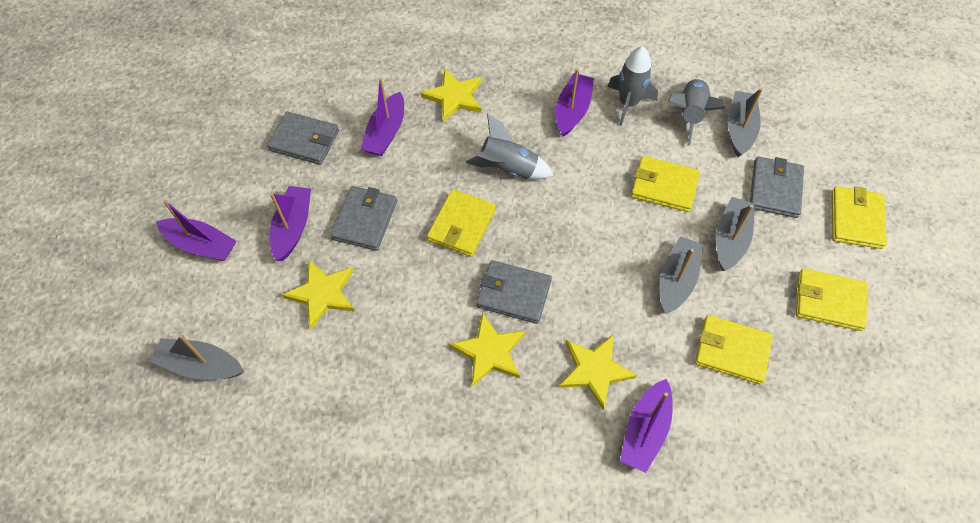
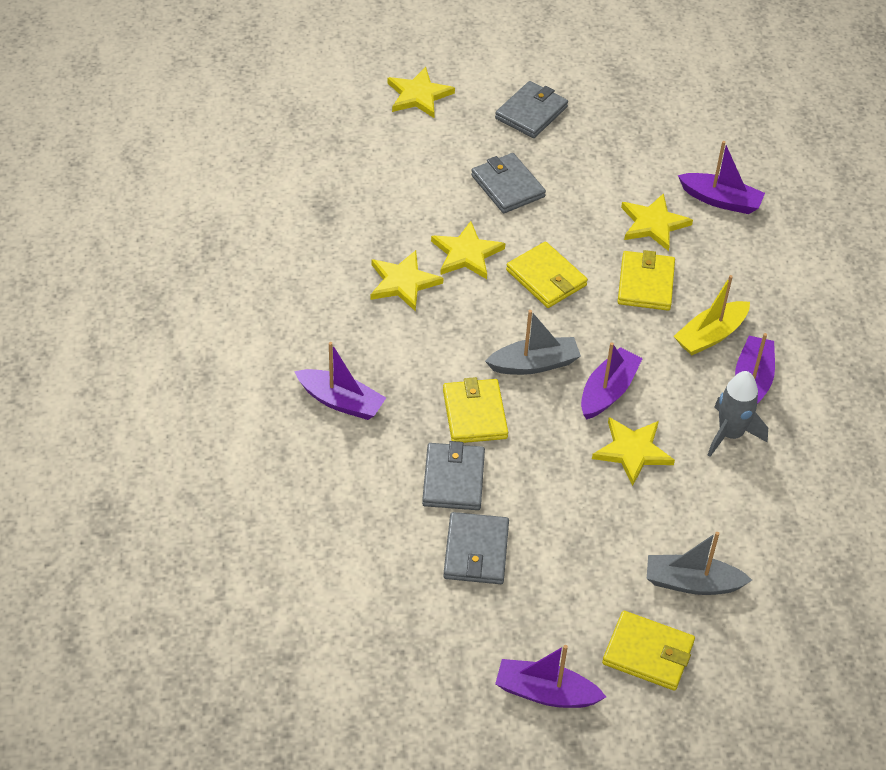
grey boat: 4 -> 2
grey rocket: 3 -> 1
yellow boat: 0 -> 1
yellow star: 4 -> 5
yellow wallet: 5 -> 4

